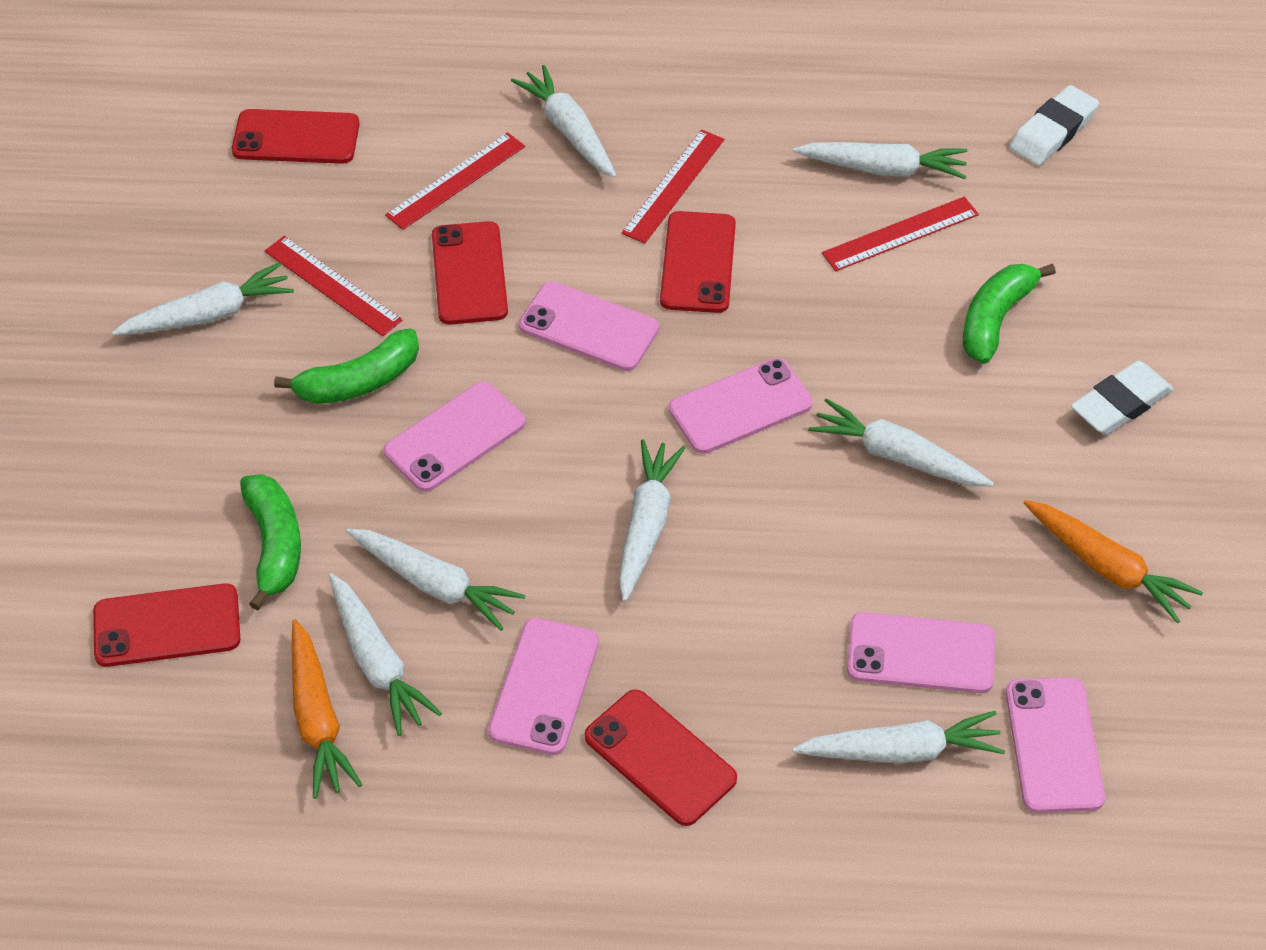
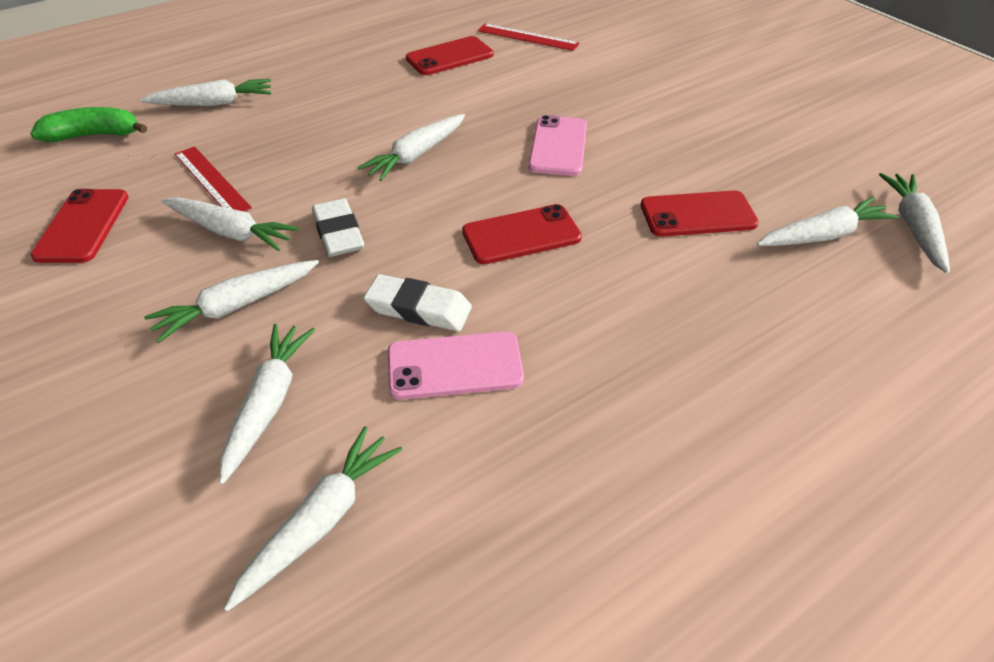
green banana: 3 -> 1
orange carrot: 2 -> 0
pink phone: 6 -> 2
red phone: 5 -> 4
red ruler: 4 -> 2

